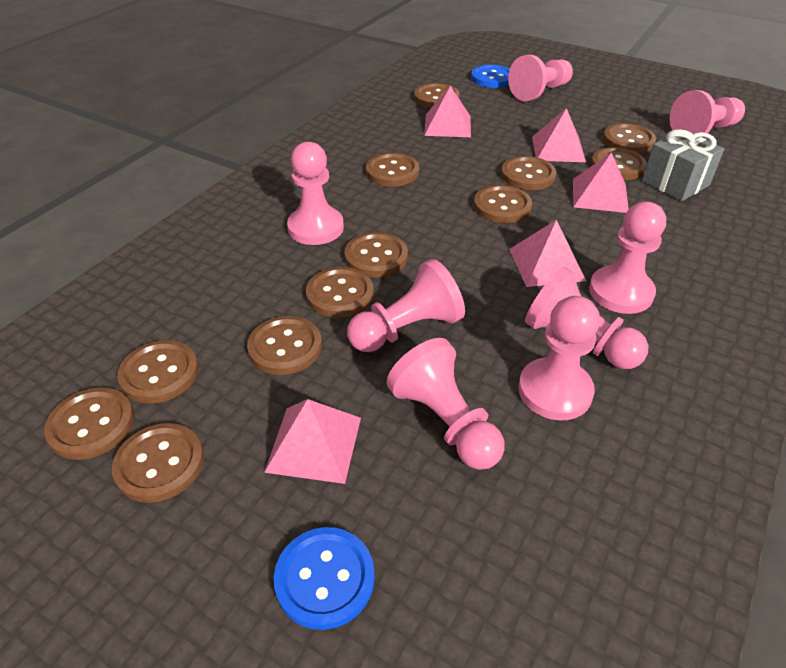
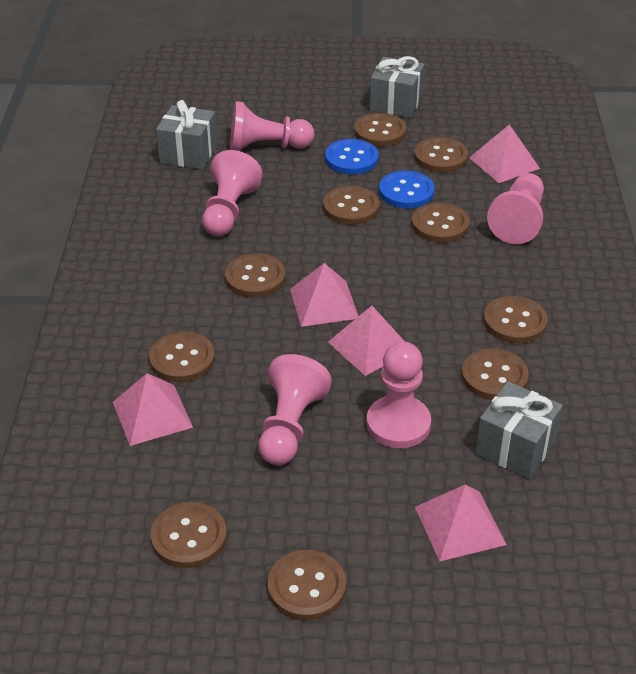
brown button: 12 -> 10
grey gift: 1 -> 3
pink pawn: 8 -> 5

